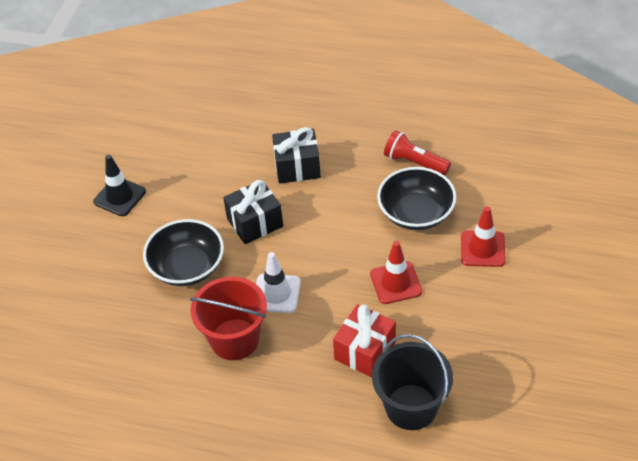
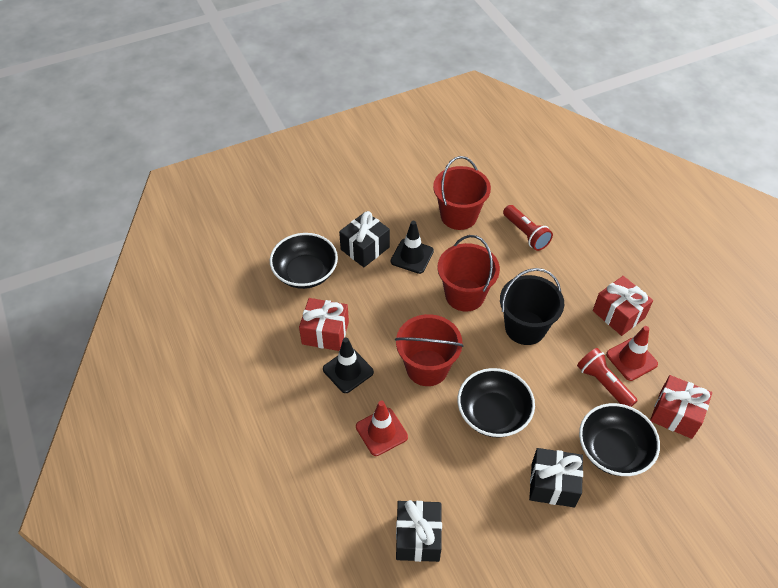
black bowl: 2 -> 3
black gift: 2 -> 3
black traffic cone: 1 -> 2
red bucket: 1 -> 3
red flashlight: 1 -> 2
red gift: 1 -> 3
white traffic cone: 1 -> 0

